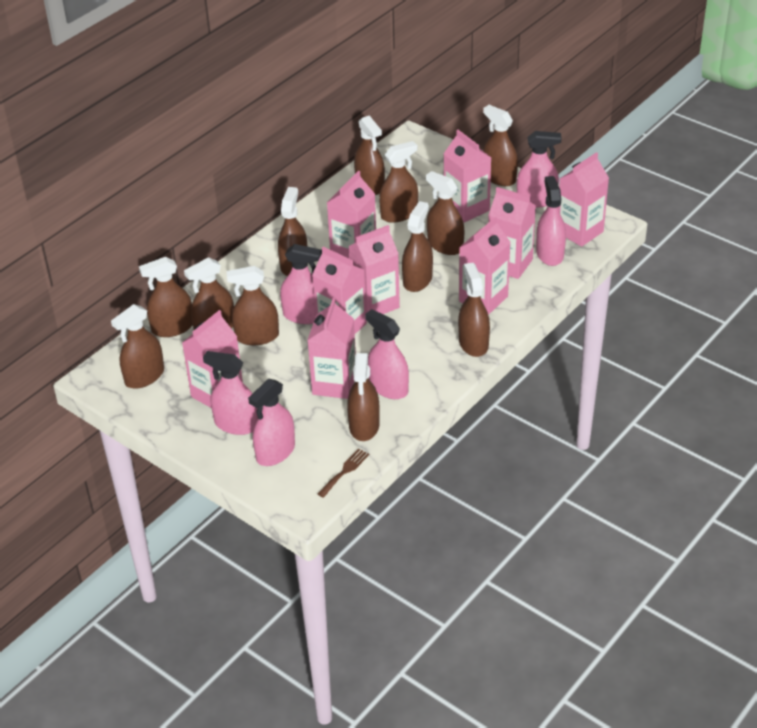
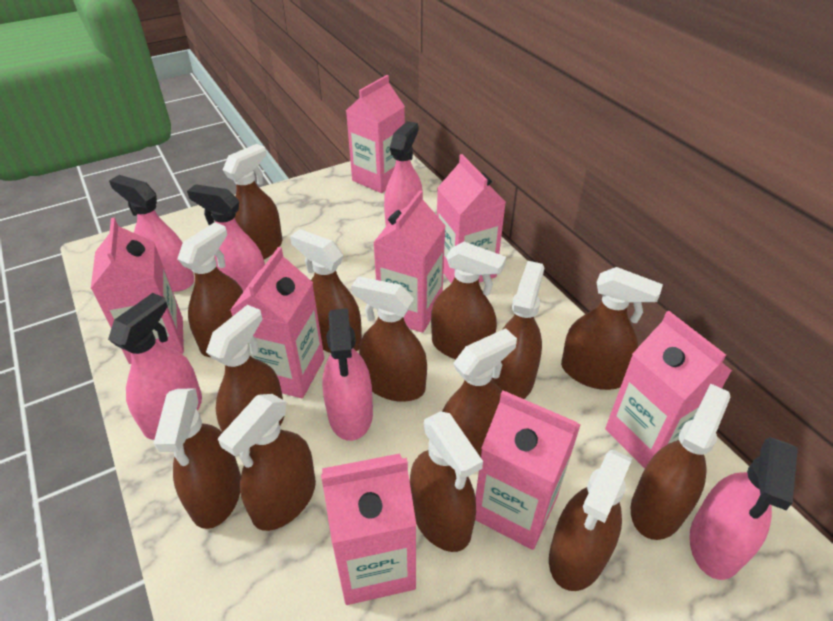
brown fork: 1 -> 0
brown spray bottle: 12 -> 14
pink carton: 9 -> 8

